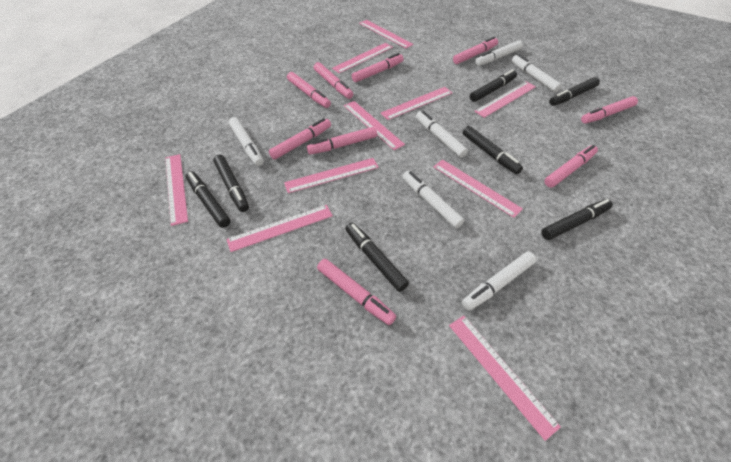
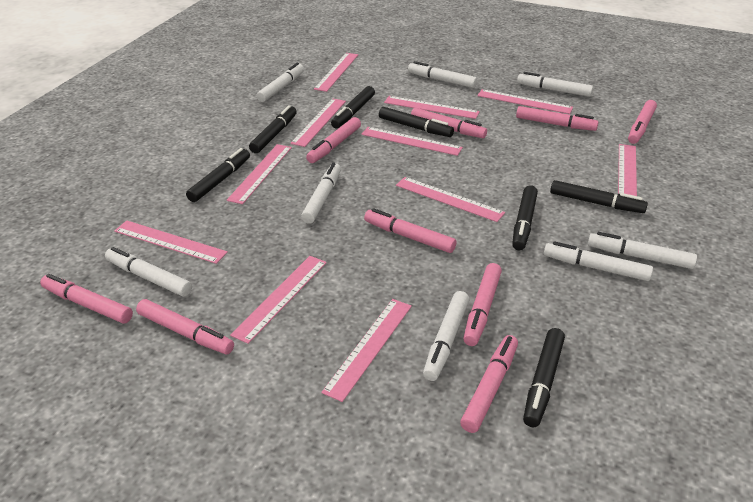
pink ruler: 10 -> 11
white marker: 6 -> 8

